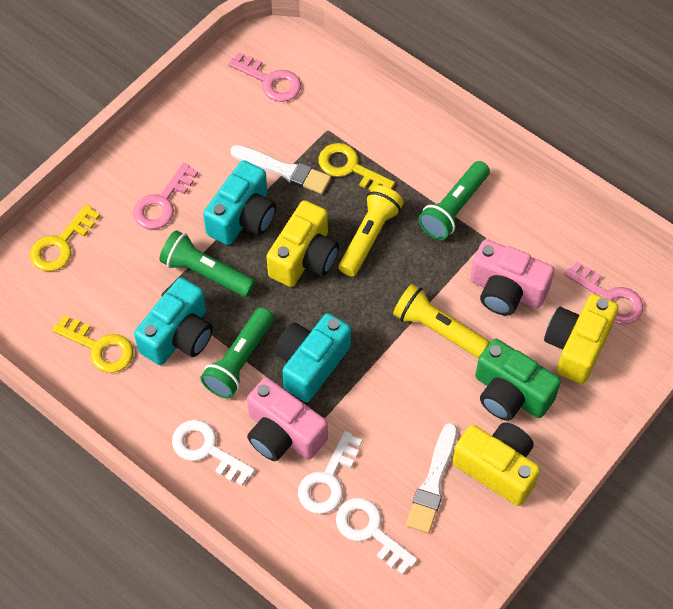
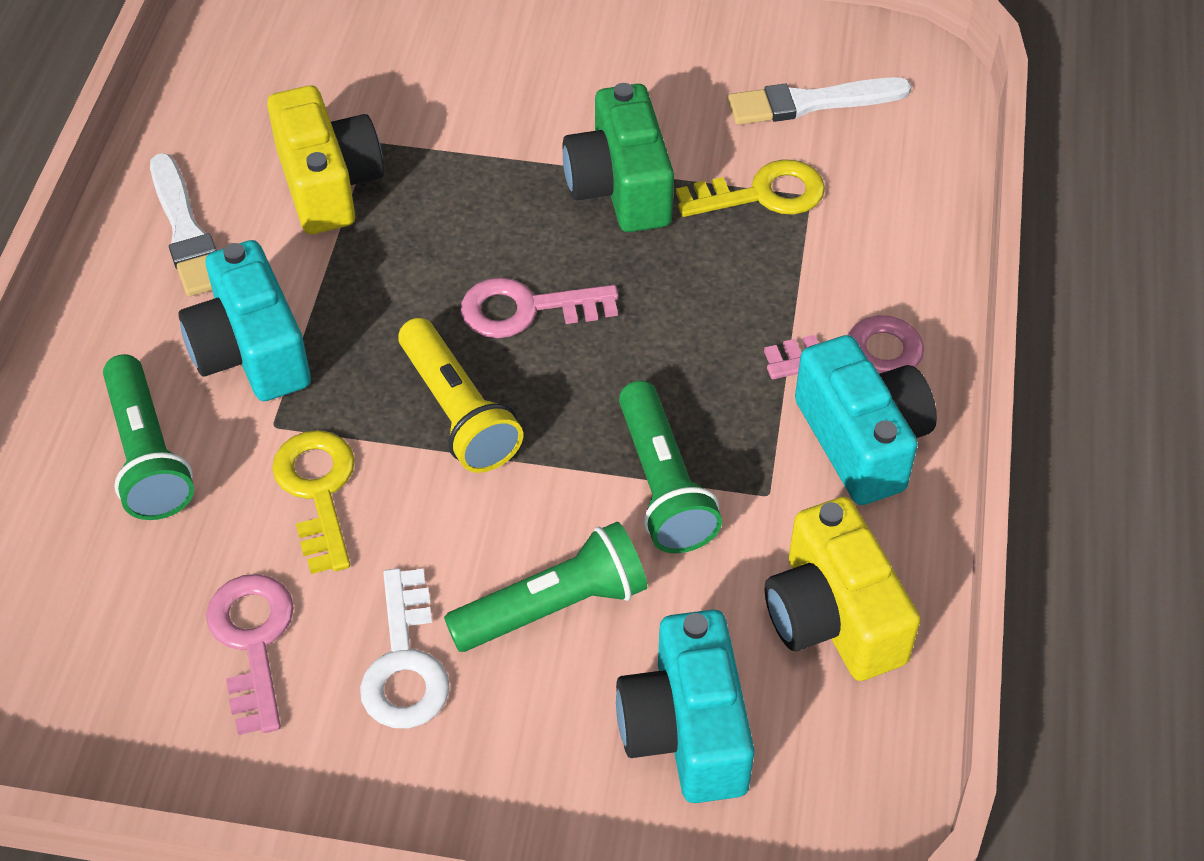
pink camera: 2 -> 0
white key: 3 -> 1
yellow camera: 3 -> 2
yellow flashlight: 2 -> 1
yellow key: 3 -> 2

